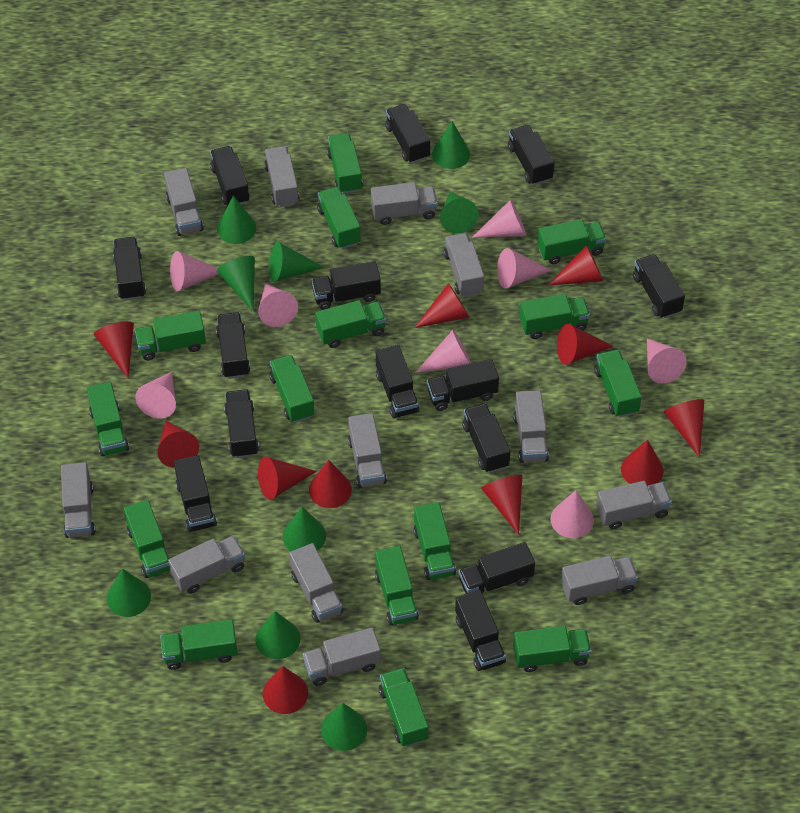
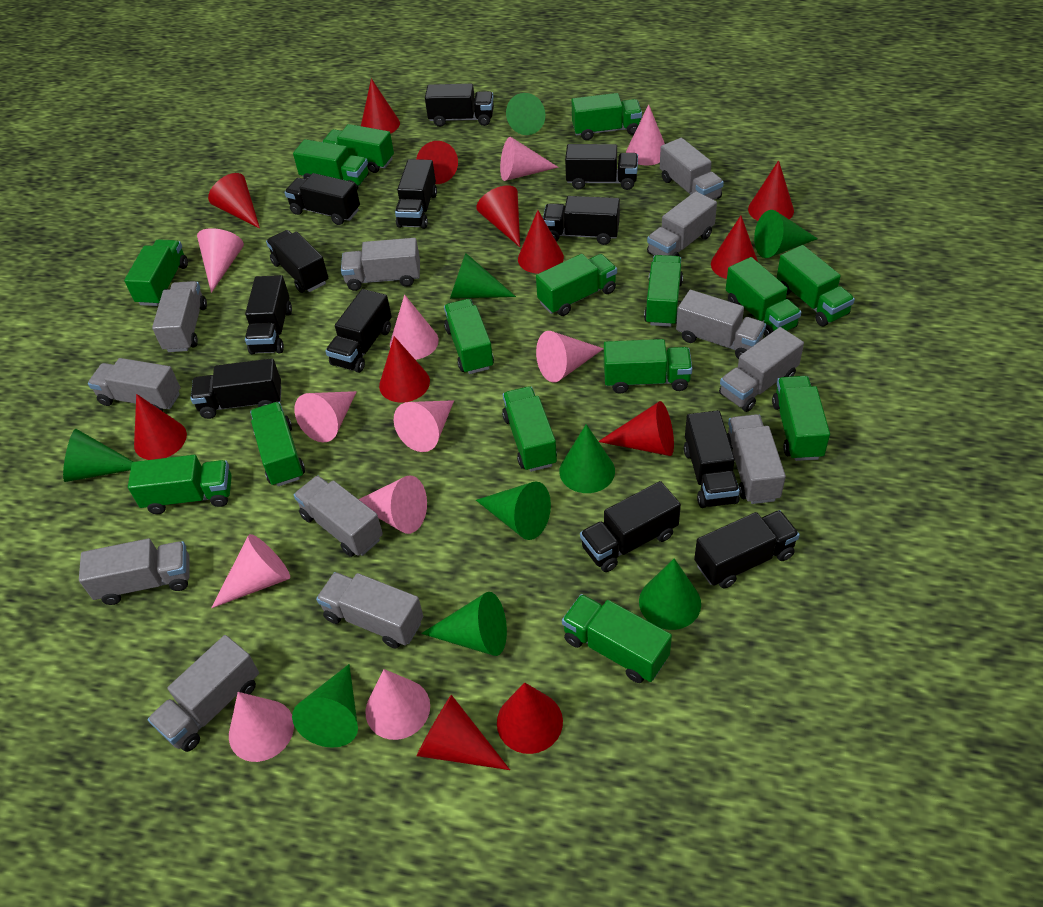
black truck: 14 -> 12
pink cone: 8 -> 11
red cone: 11 -> 12

